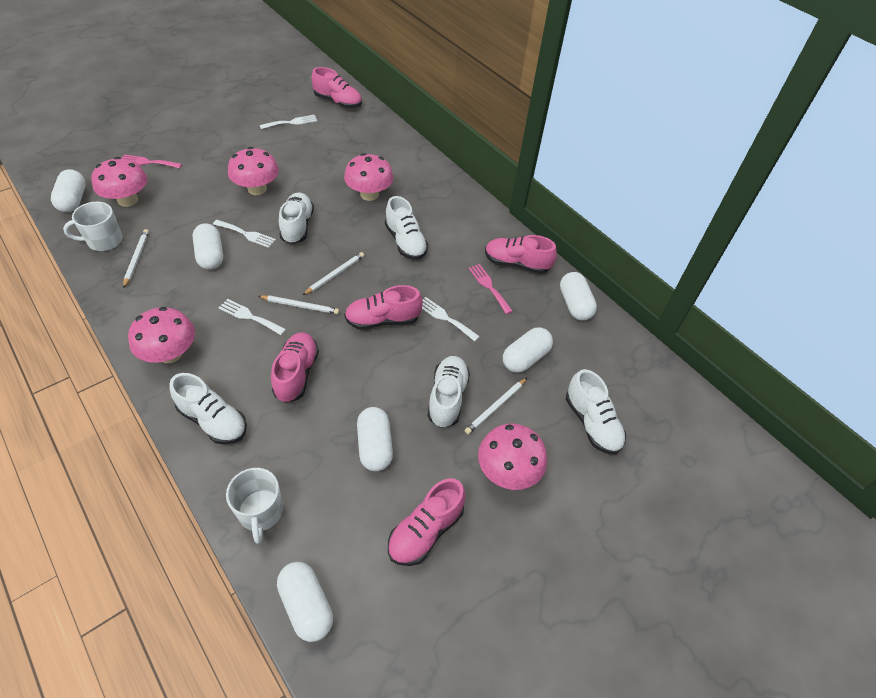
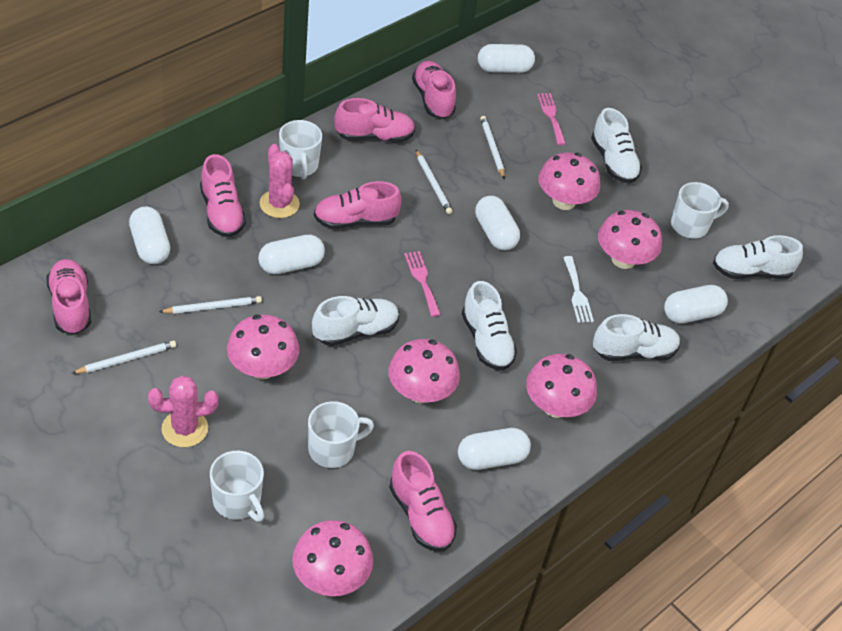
pink cactus: 0 -> 2
pink mushroom: 5 -> 6
pink shoe: 5 -> 6
white fork: 4 -> 1
white mug: 2 -> 4

